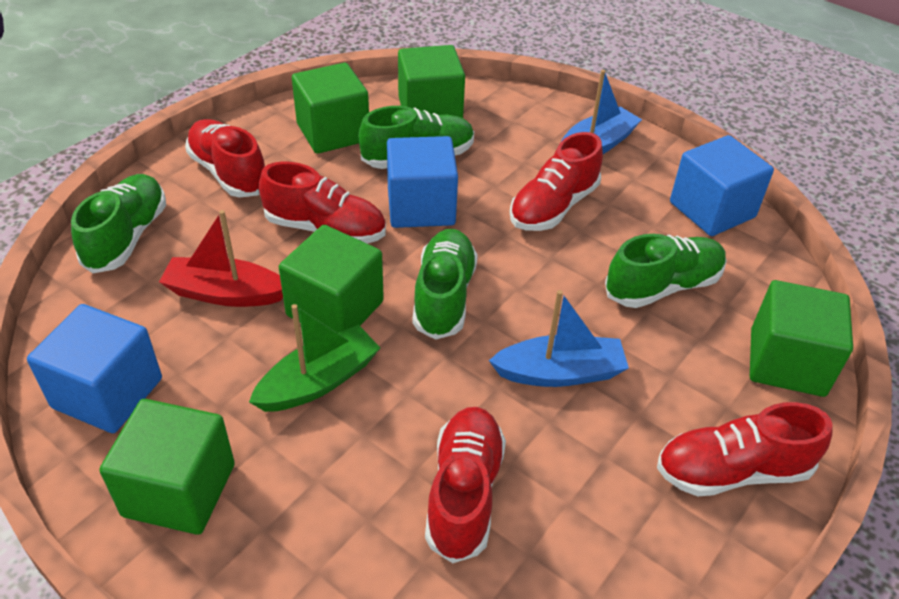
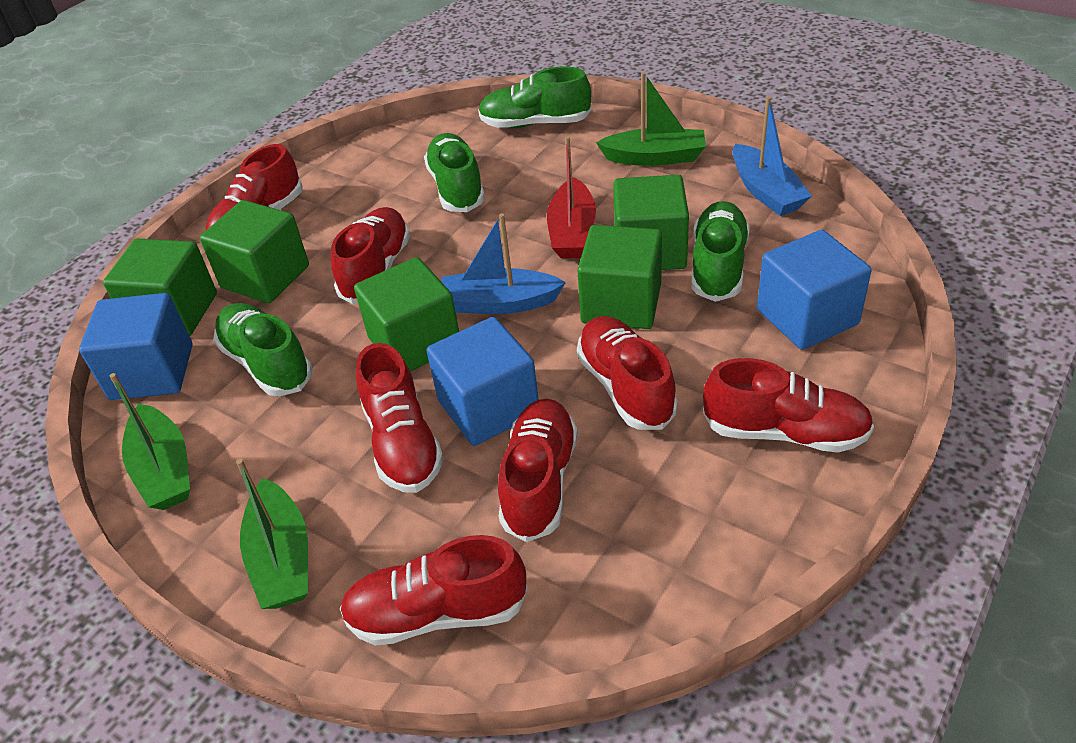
green boat: 1 -> 3
red shoe: 5 -> 7

